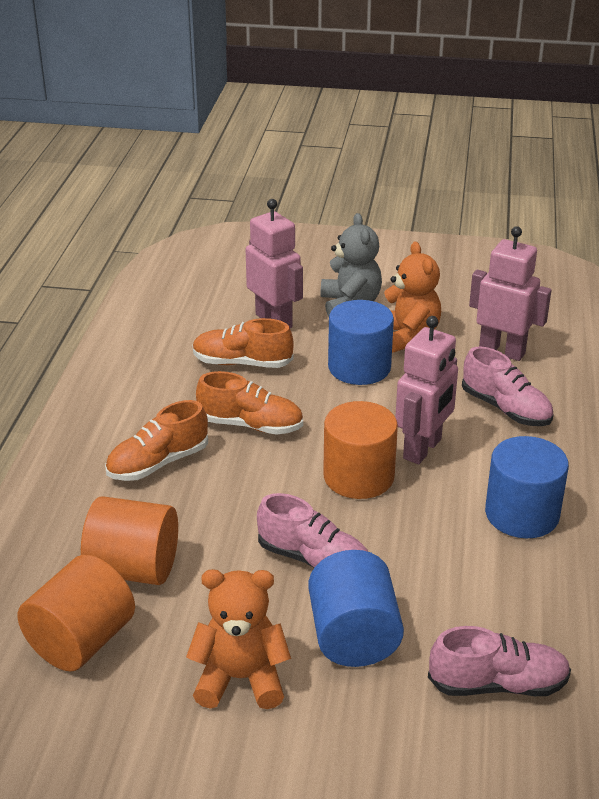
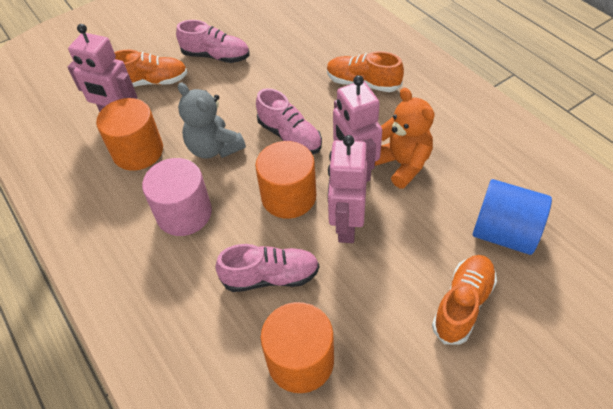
blue cylinder: 3 -> 1
orange teddy bear: 2 -> 1
pink cylinder: 0 -> 1

